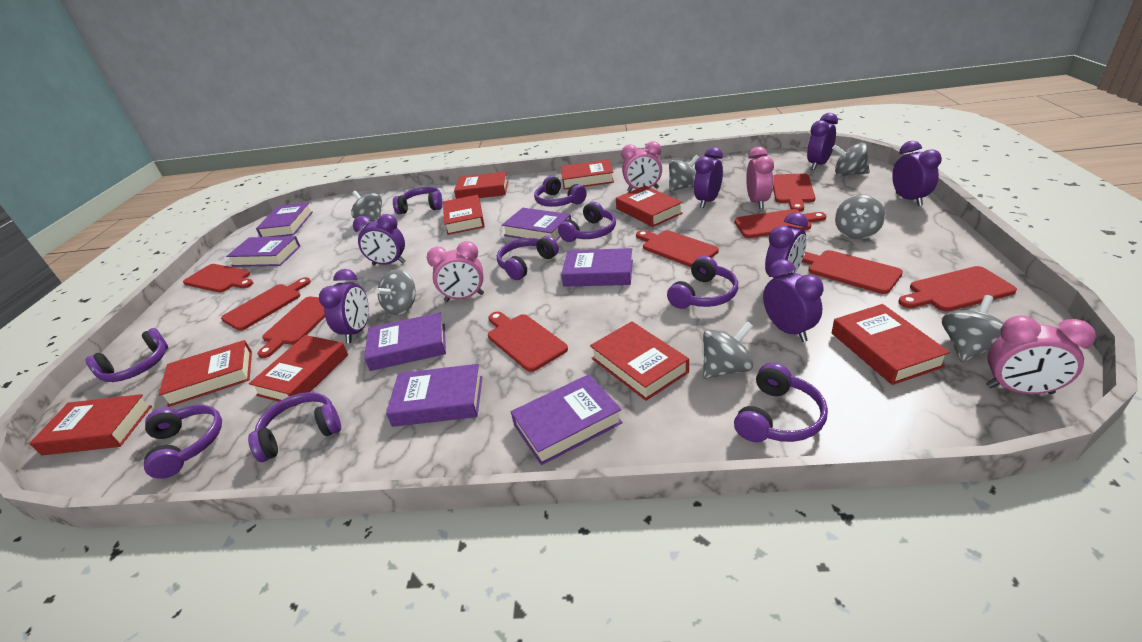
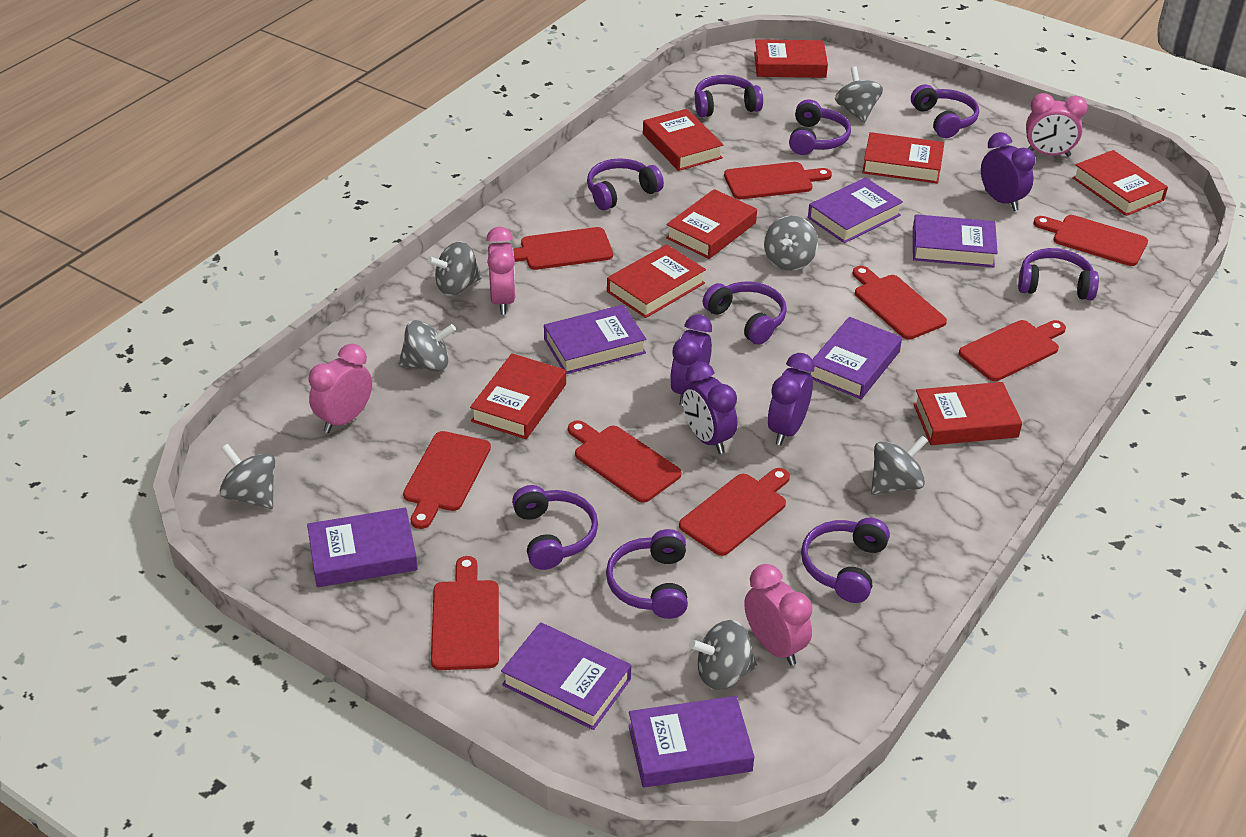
purple clock: 7 -> 4
red book: 9 -> 8

